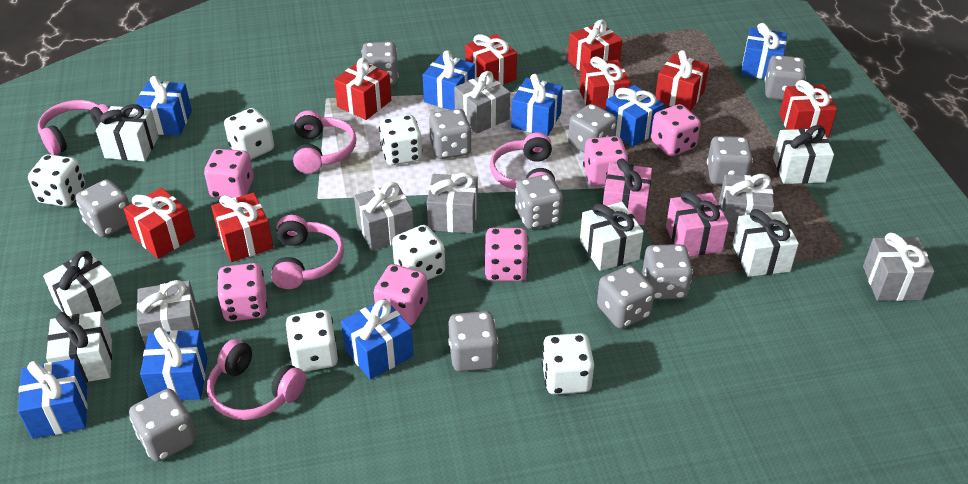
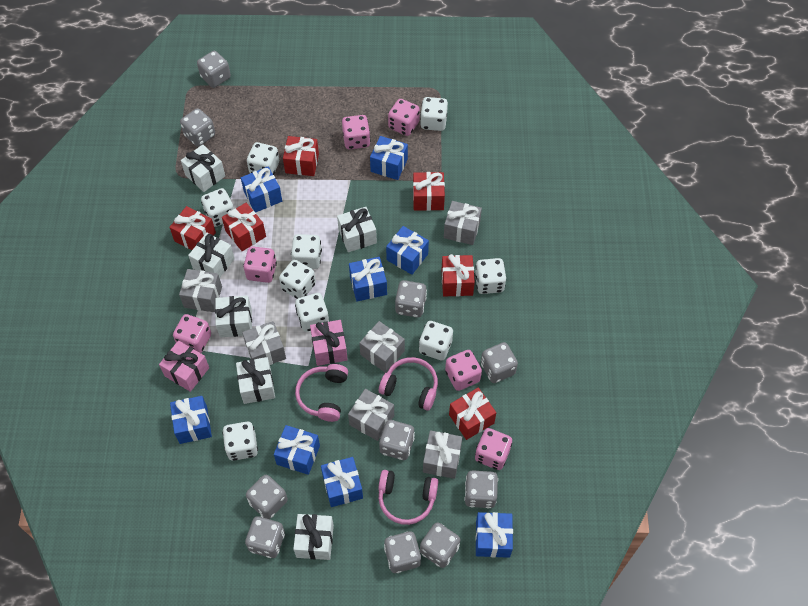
grey dice: 11 -> 10
pink headphones: 5 -> 3
red gift: 8 -> 6
white dice: 6 -> 9

